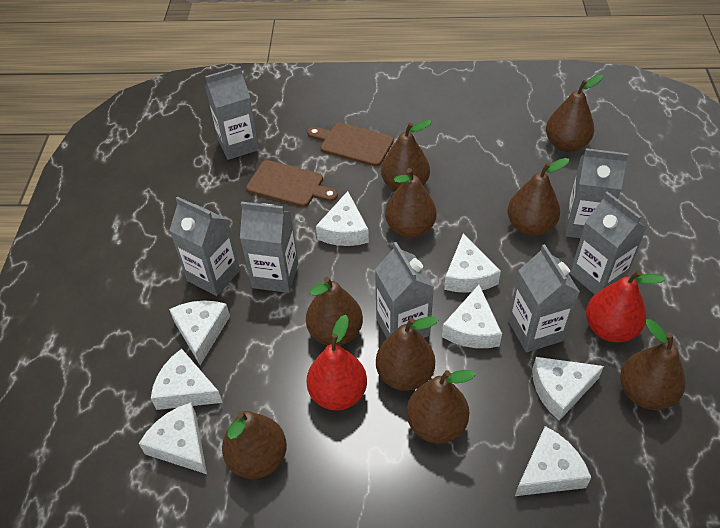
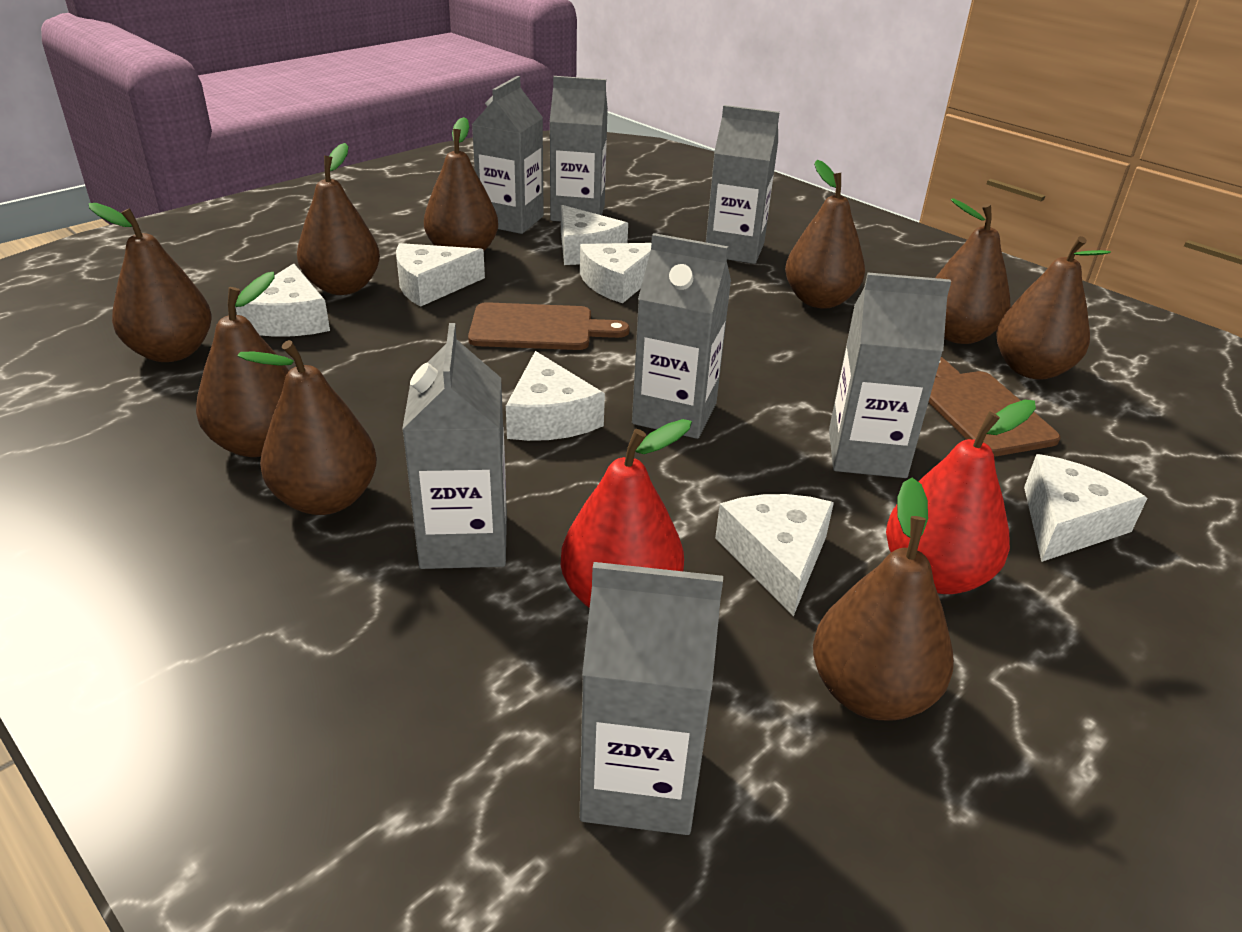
white cheese: 8 -> 7

